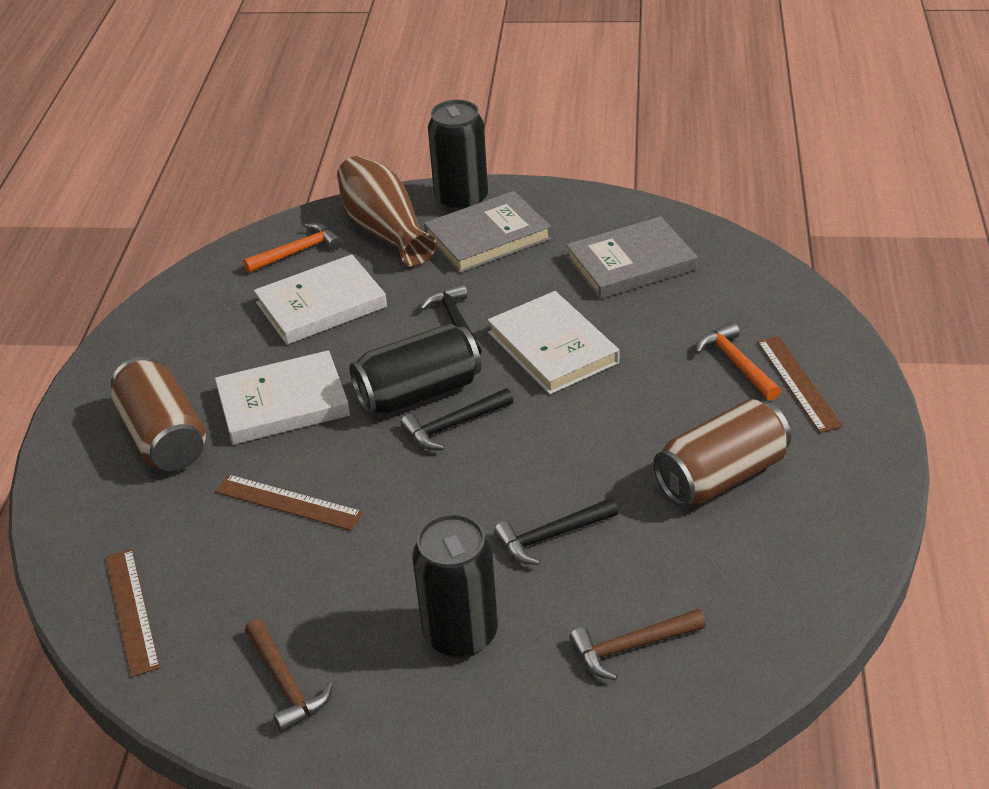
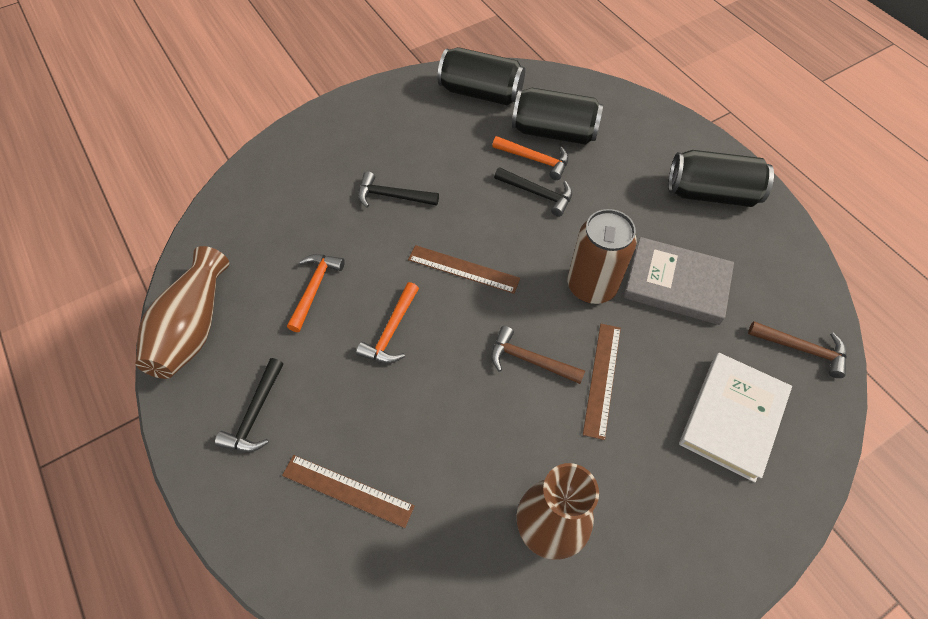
brown can: 2 -> 1
brown vase: 1 -> 2
grey book: 2 -> 1
orange hammer: 2 -> 3
white book: 3 -> 1

